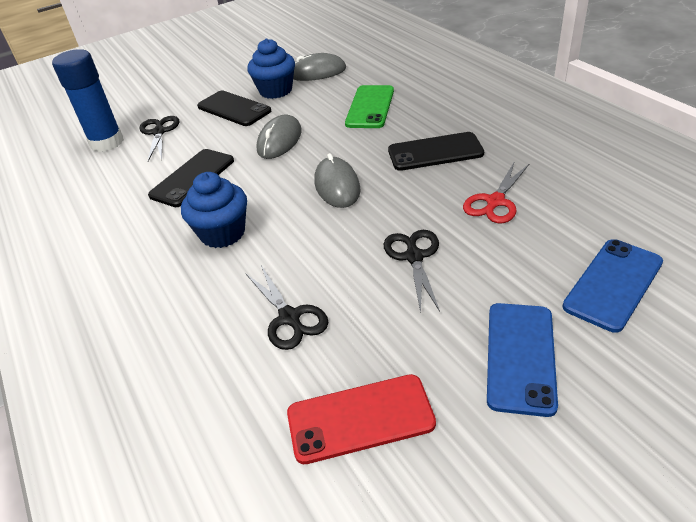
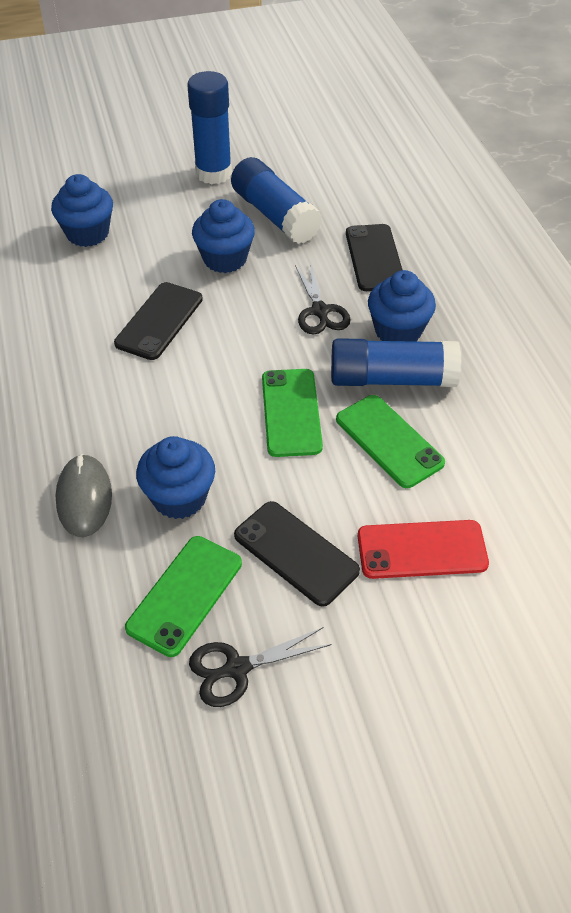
black scissors: 3 -> 2
blue cupcake: 2 -> 4
blue glue stick: 1 -> 3
blue phone: 2 -> 0
green phone: 1 -> 3
grey mouse: 3 -> 1
red scissors: 1 -> 0

